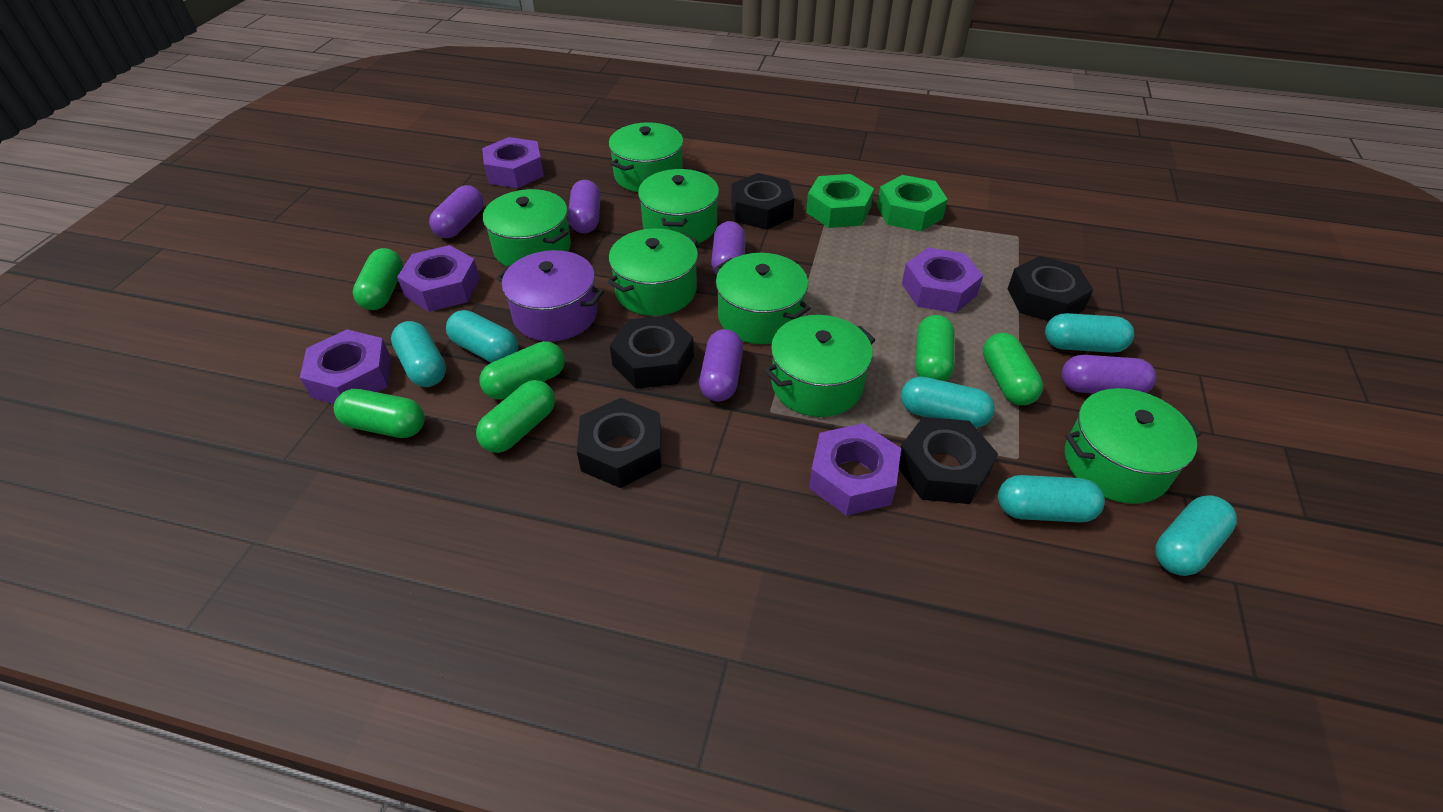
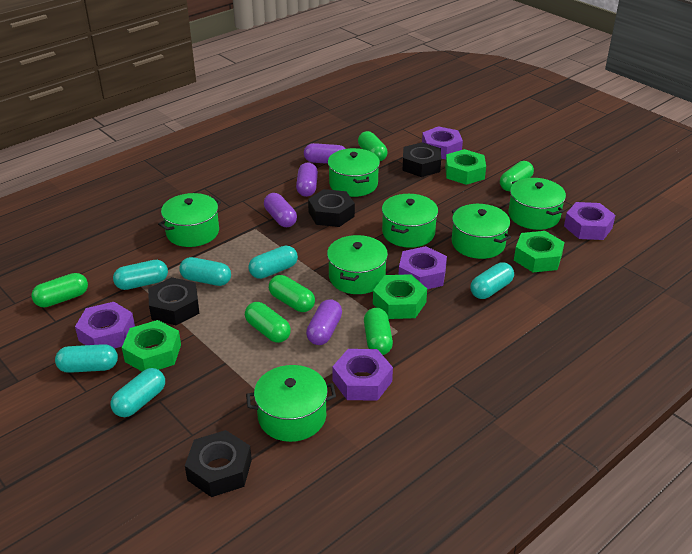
black nut: 5 -> 4
green nut: 2 -> 4
purple capsule: 5 -> 4
purple pot: 1 -> 0

